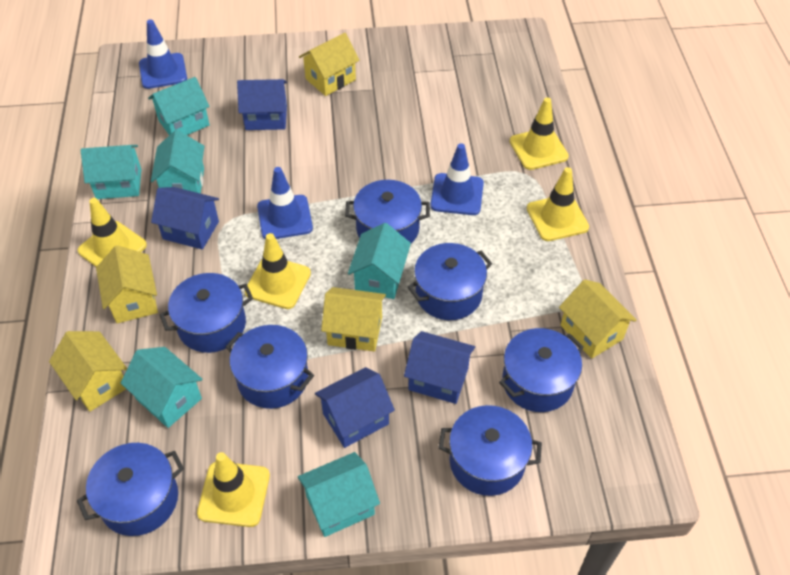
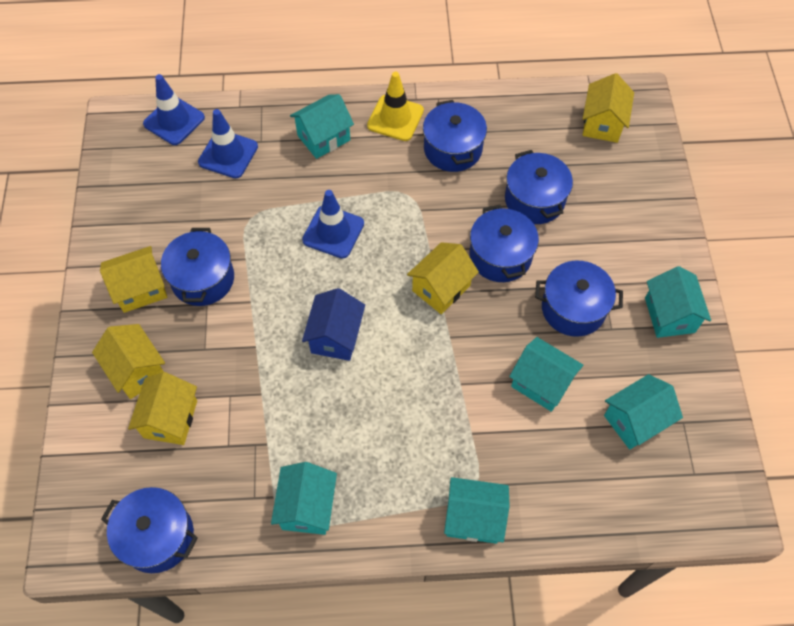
blue house: 4 -> 1
blue pot: 7 -> 6
yellow traffic cone: 5 -> 1

